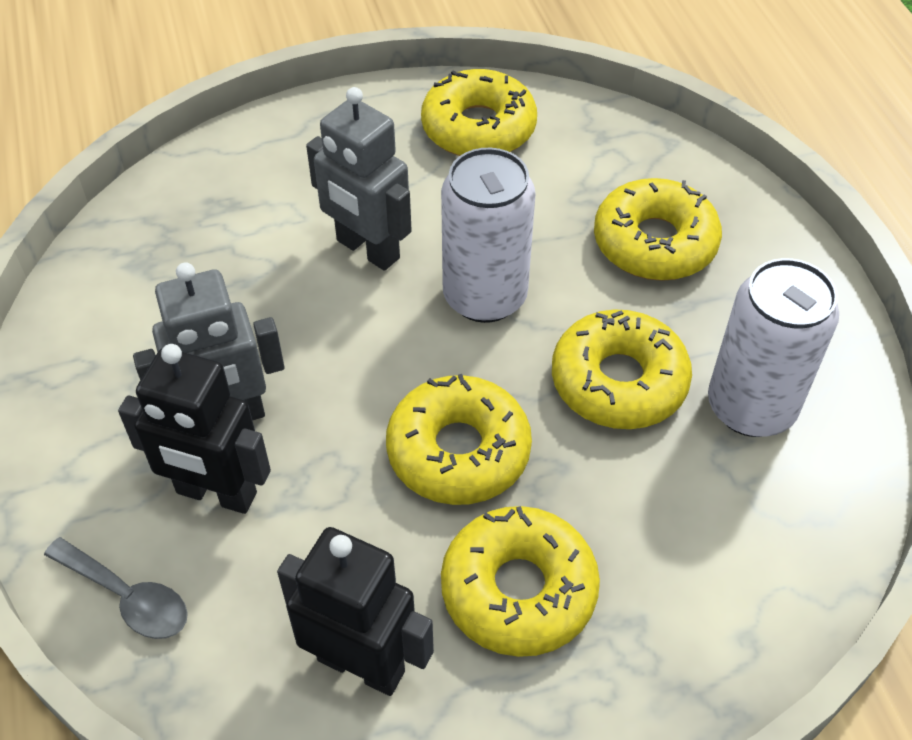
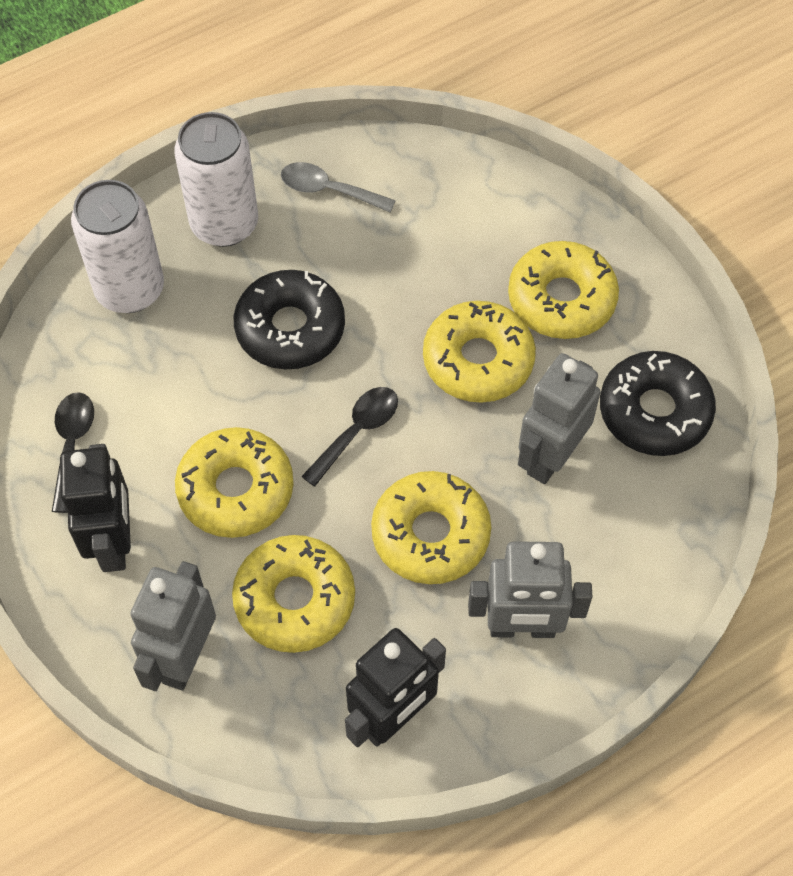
black donut: 0 -> 2
black spoon: 0 -> 2
grey robot: 2 -> 3

